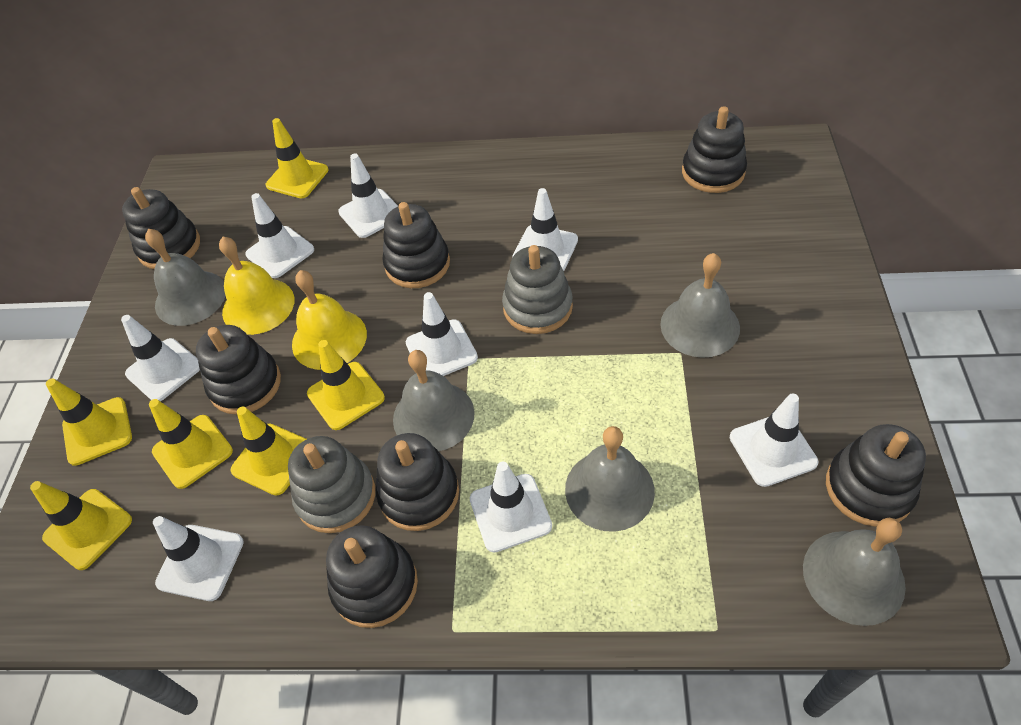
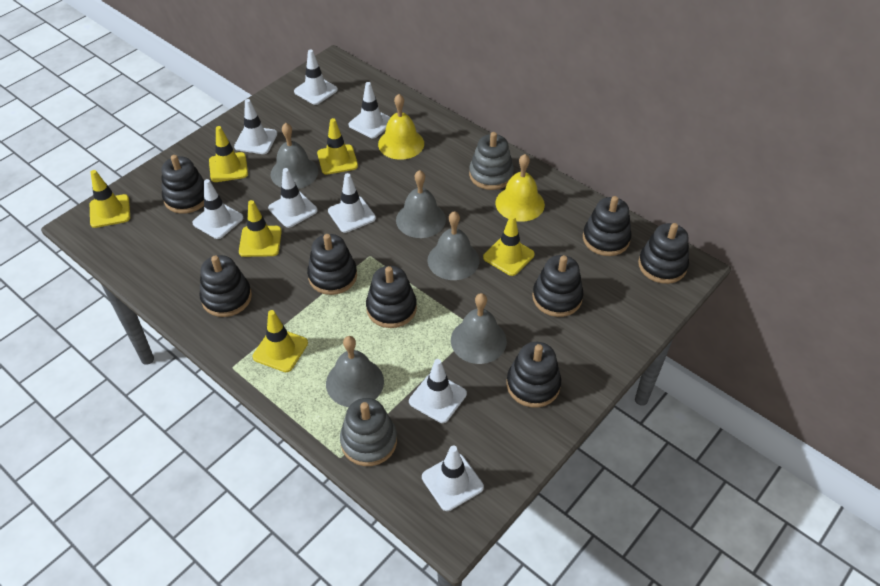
black stacking toy: 7 -> 8

